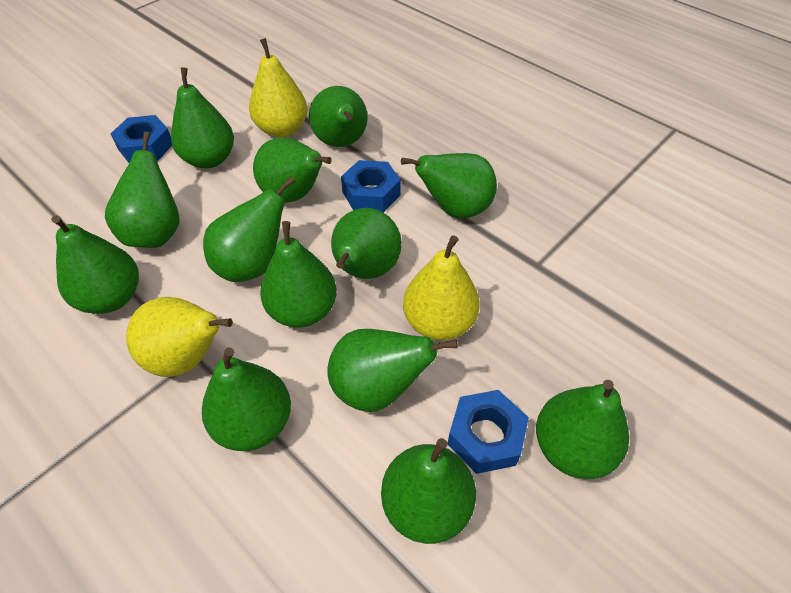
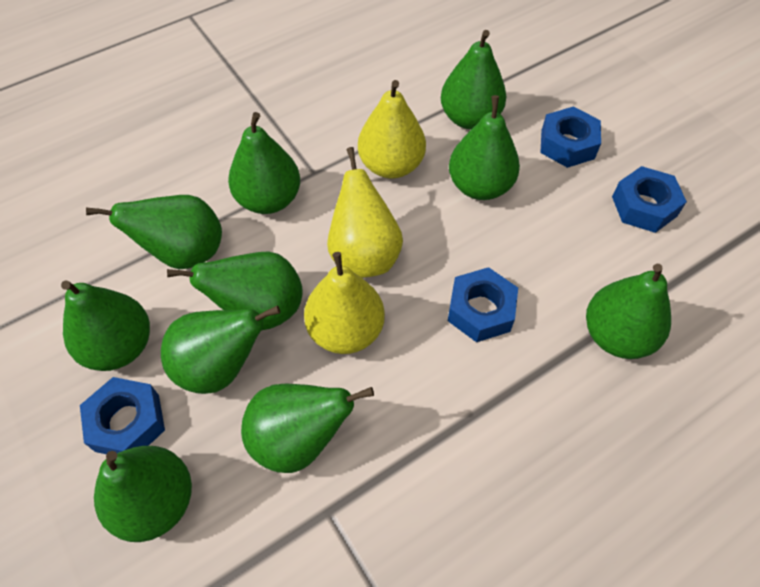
blue nut: 3 -> 4
green pear: 13 -> 10

